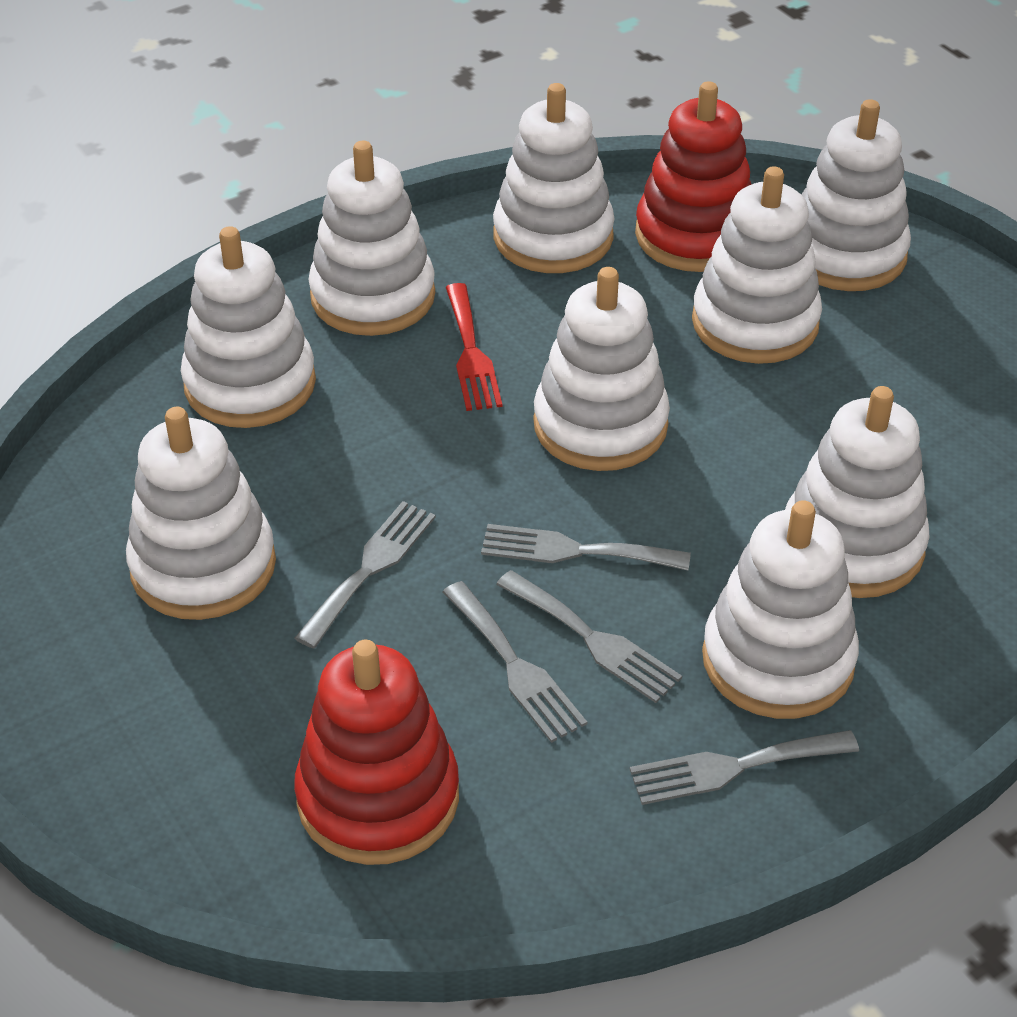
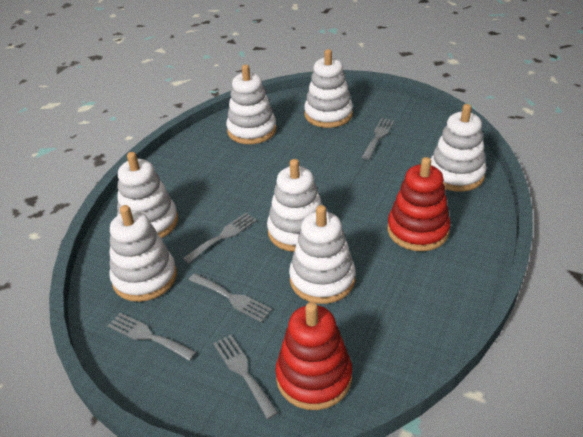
red fork: 1 -> 0
white stacking toy: 9 -> 7

